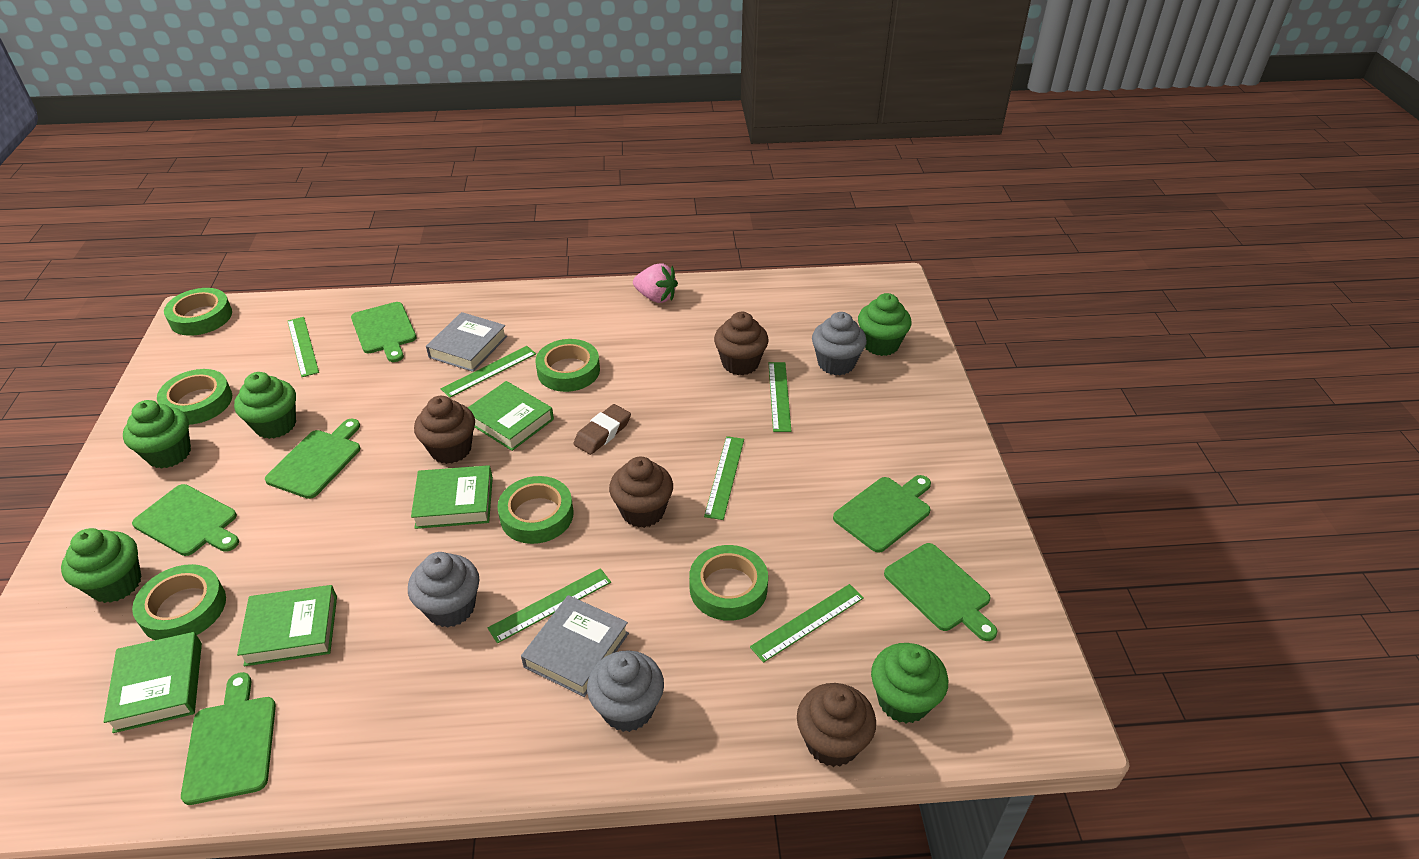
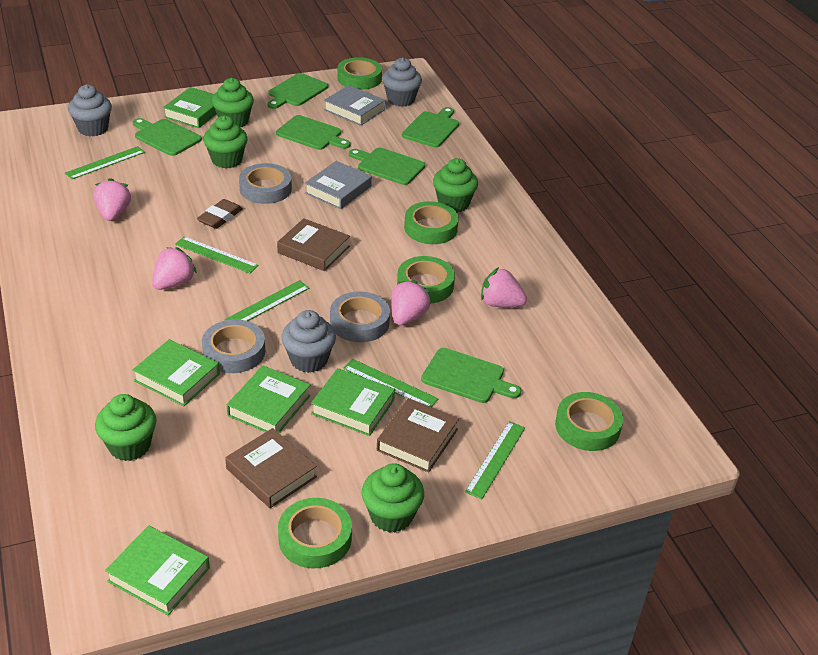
brown book: 0 -> 3
brown cupcake: 4 -> 0
green book: 4 -> 5
green ruler: 6 -> 5
green tape: 6 -> 5
grey tape: 0 -> 3
pink strawberry: 1 -> 4

